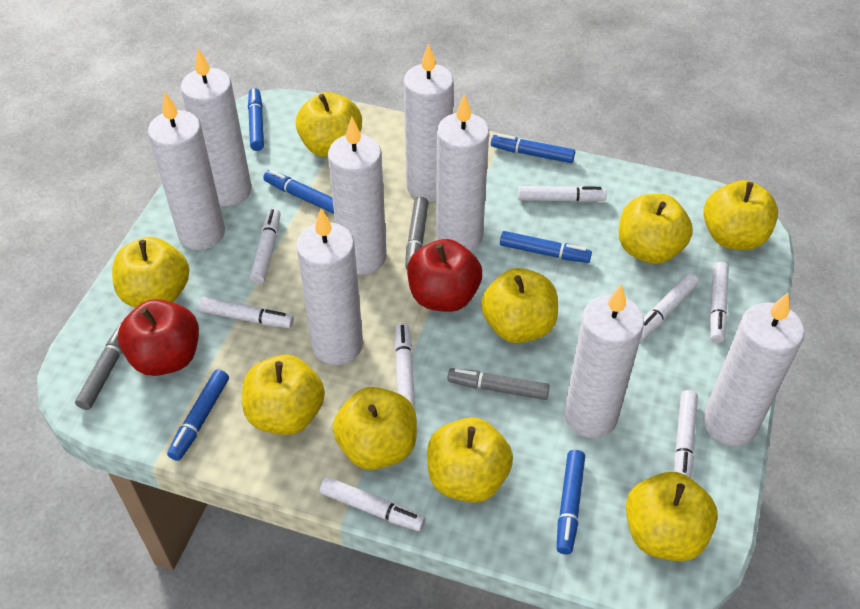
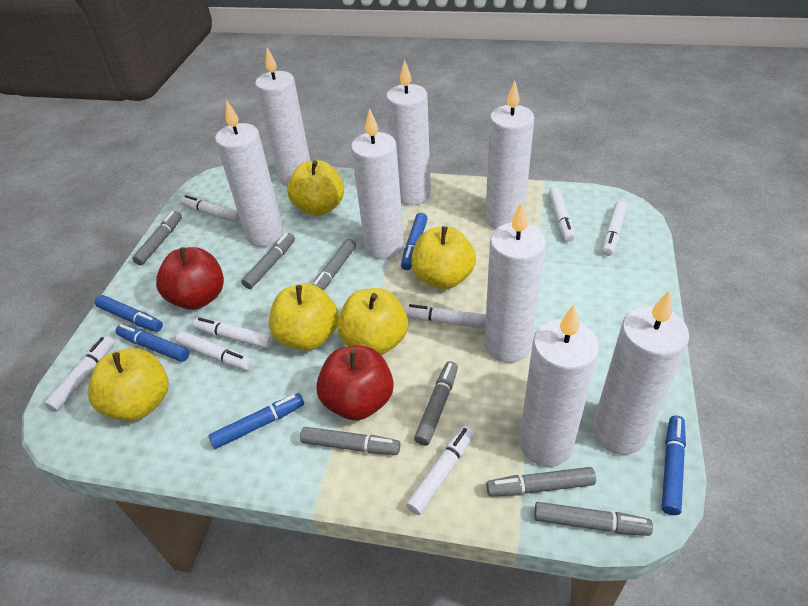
blue marker: 6 -> 5
grey marker: 3 -> 7
yellow apple: 9 -> 5

